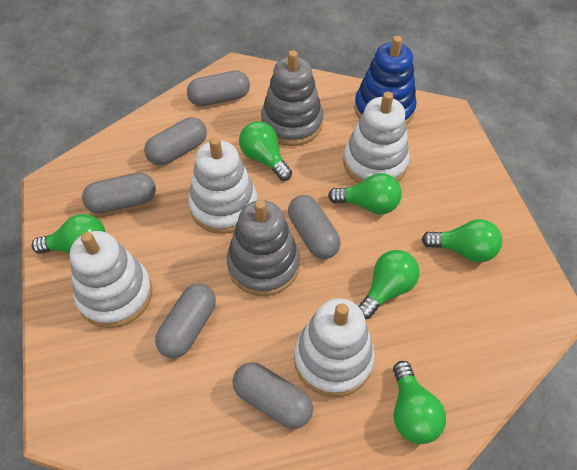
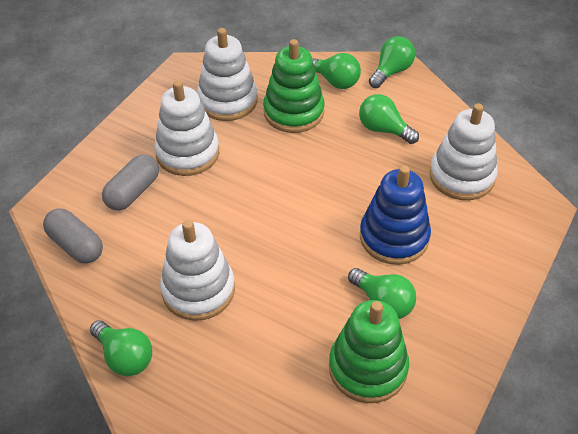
green light bulb: 6 -> 5
green stacking toy: 0 -> 2
grey capsule: 6 -> 2
grey stacking toy: 2 -> 0

